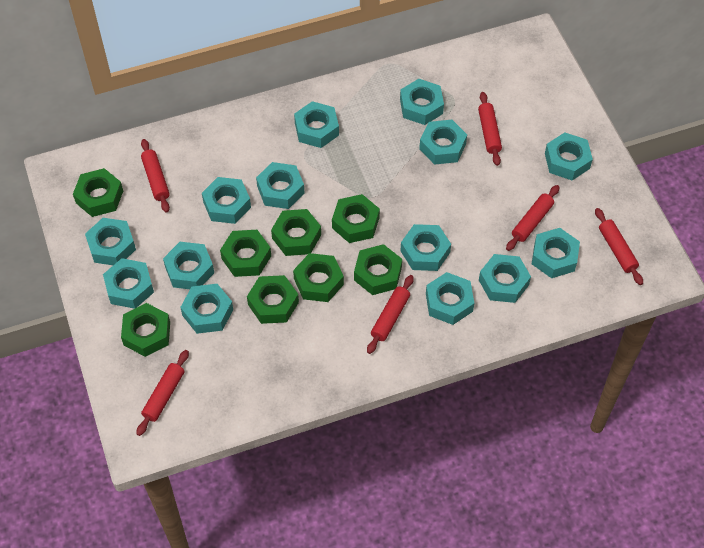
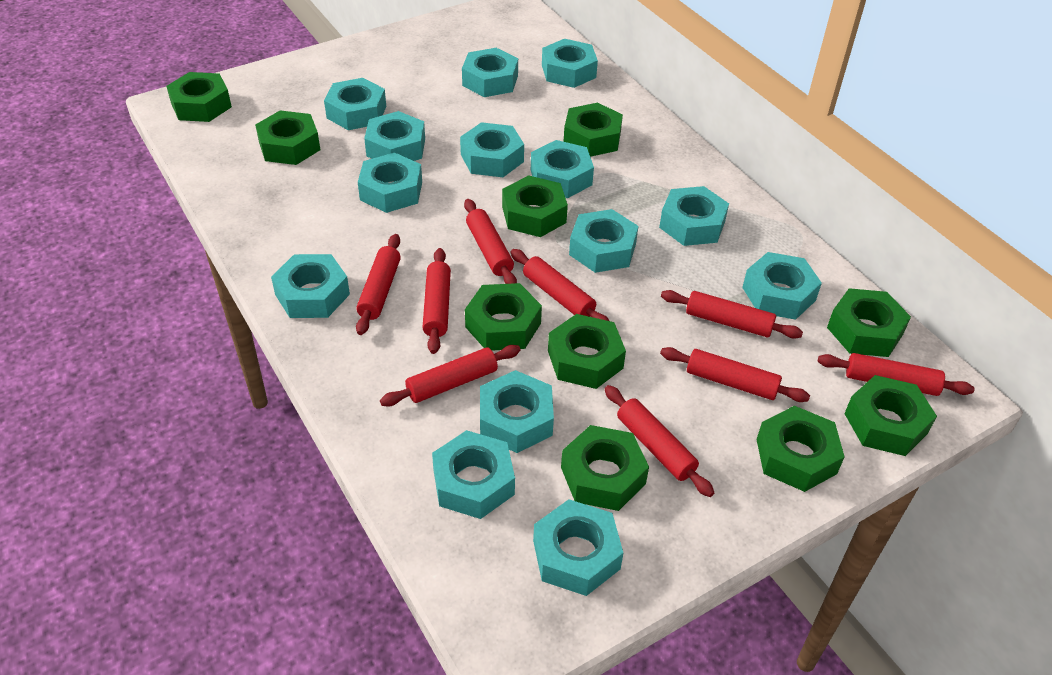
green nut: 8 -> 10
red rolling pin: 6 -> 9

